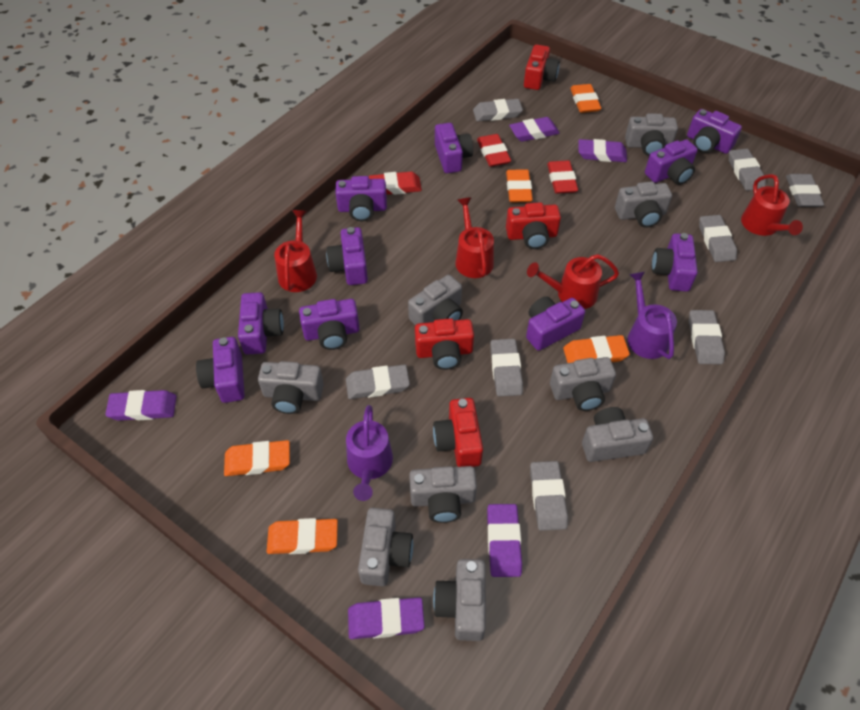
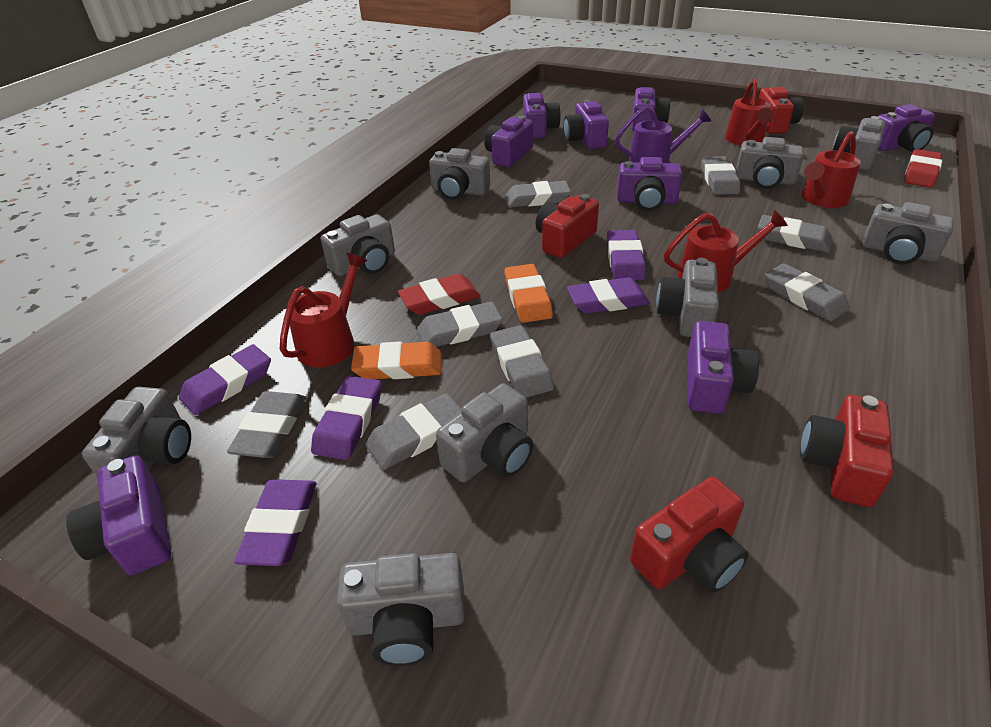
orange eraser: 5 -> 2
purple camera: 10 -> 8
purple watering can: 2 -> 1
red eraser: 3 -> 2

